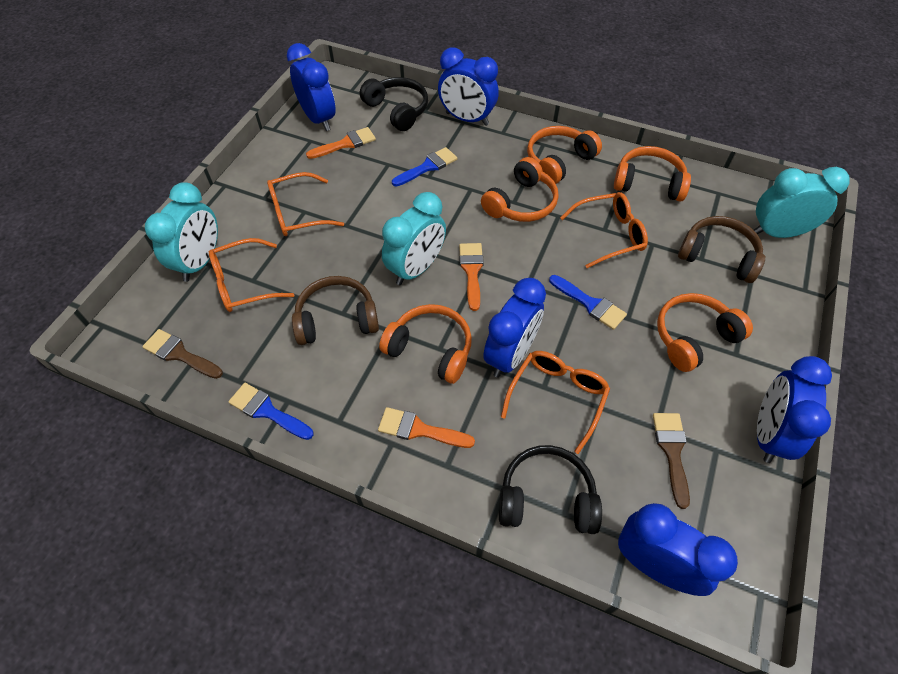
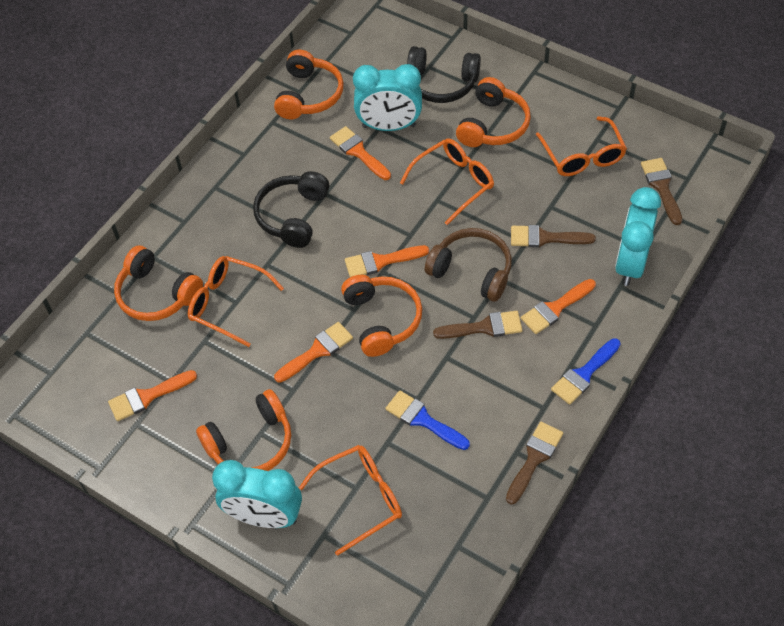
blue brush: 3 -> 2
blue clock: 5 -> 0
brown brush: 2 -> 4
brown headphones: 2 -> 1
orange brush: 3 -> 5

